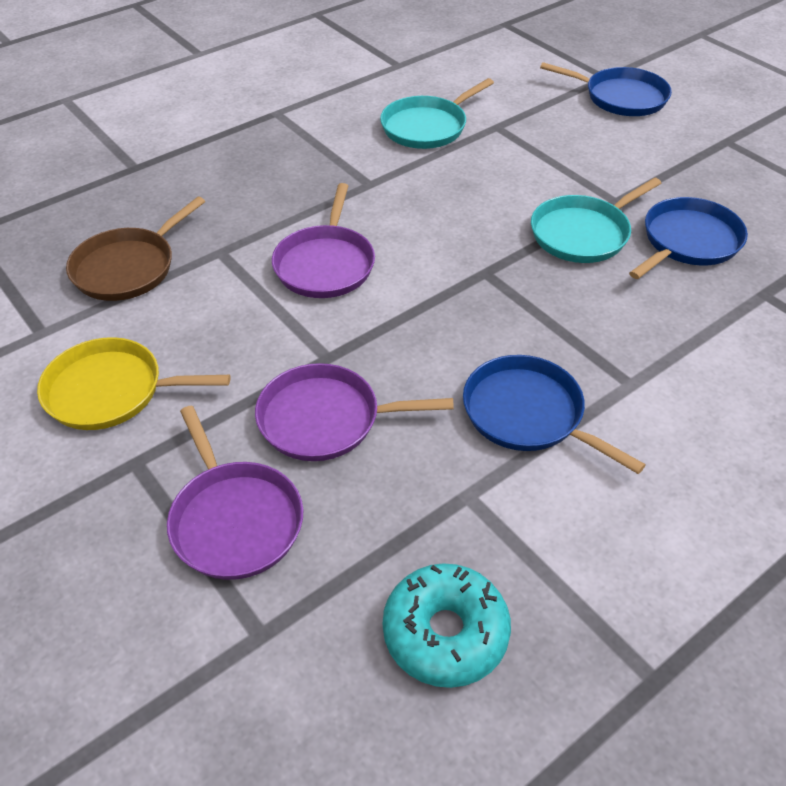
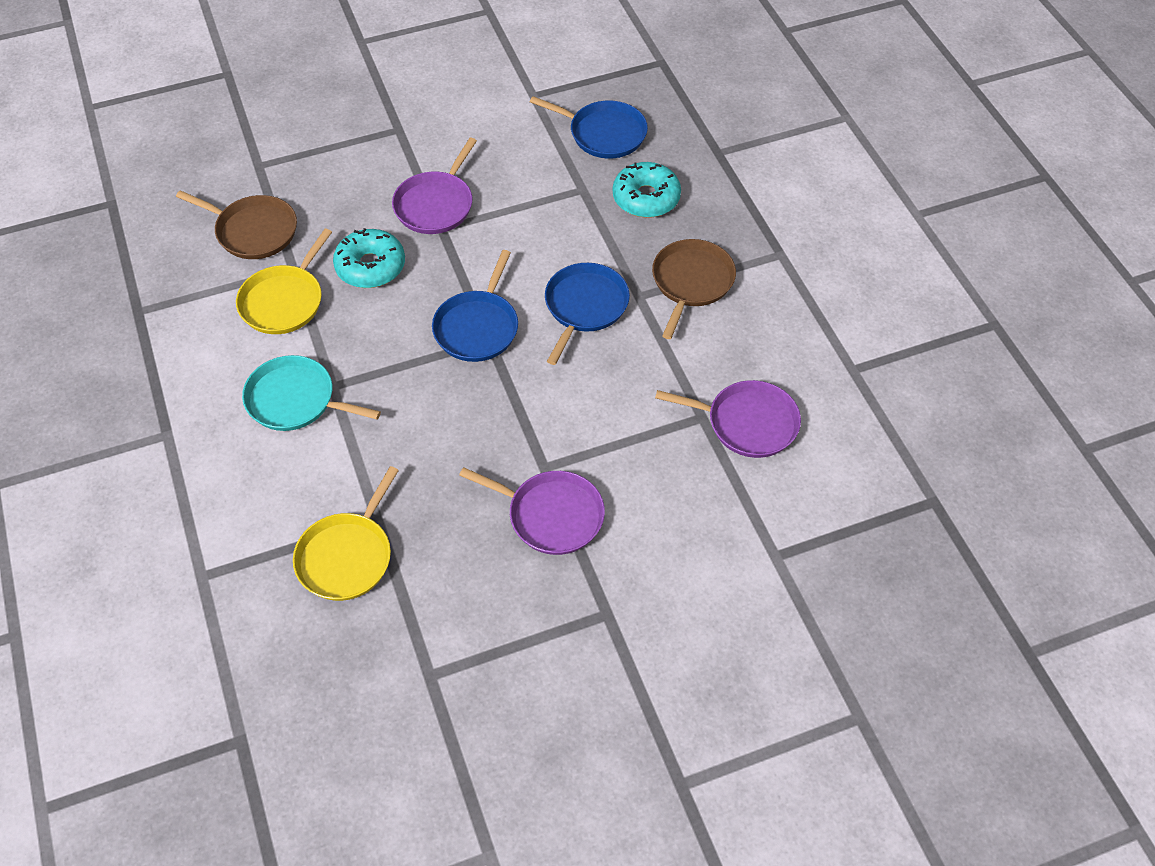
brown pan: 1 -> 2
turquoise donut: 1 -> 2
turquoise pan: 2 -> 1
yellow pan: 1 -> 2

